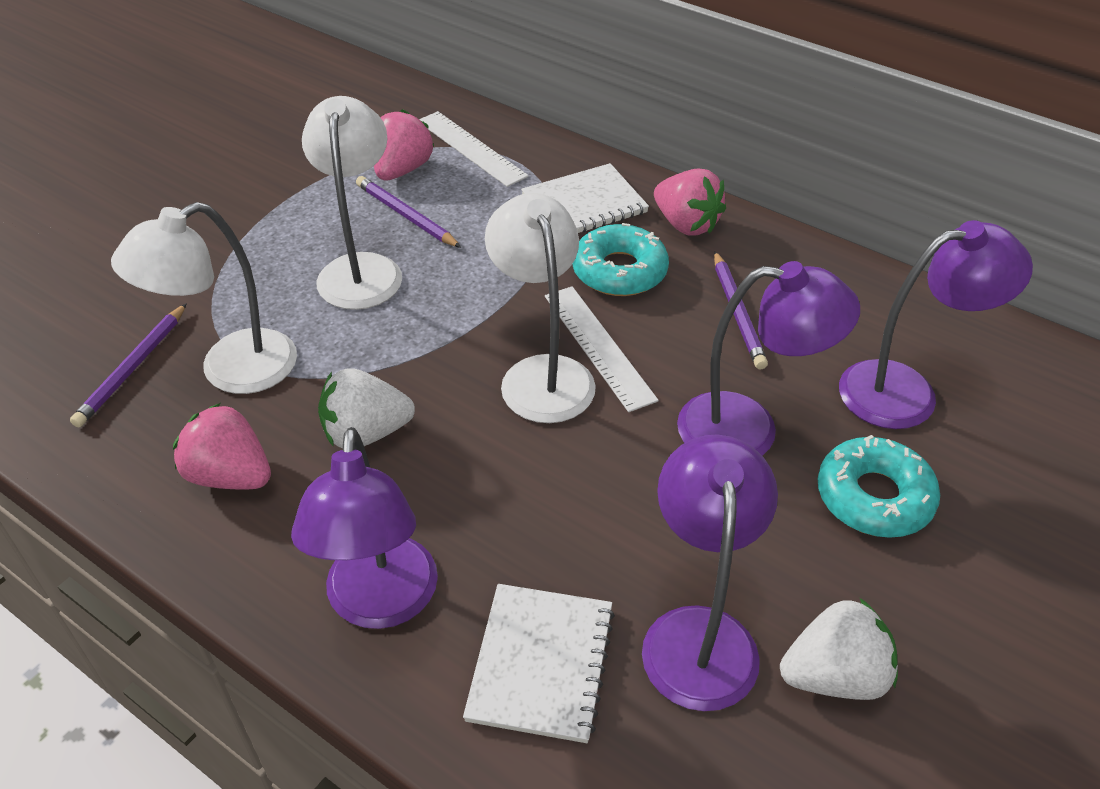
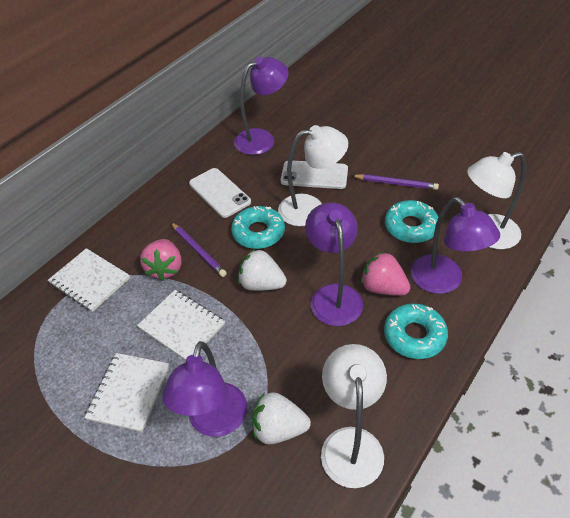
pink strawberry: 3 -> 2
purple pencil: 3 -> 2
turquoise donut: 2 -> 3
white notebook: 2 -> 3
white phone: 0 -> 2
white ruler: 2 -> 0

